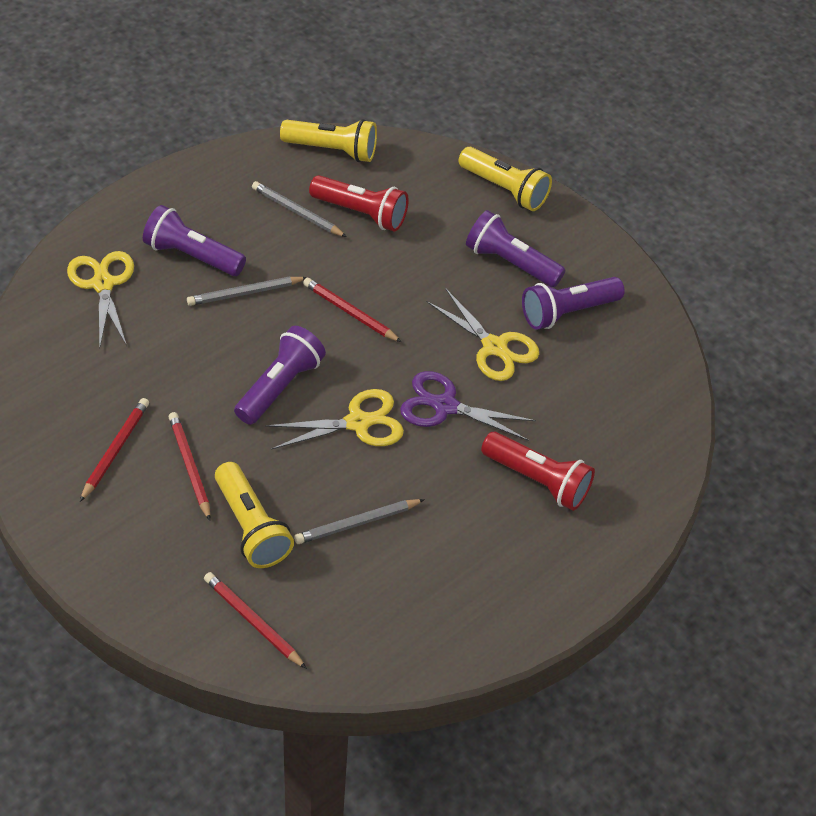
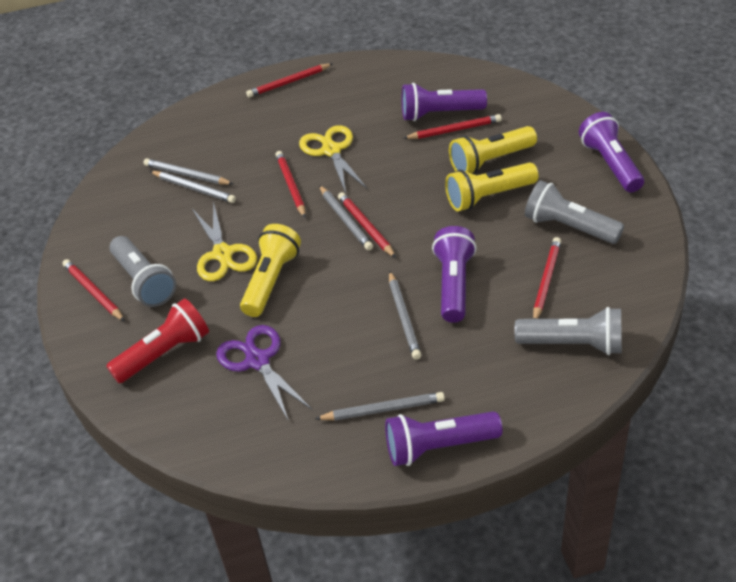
grey flashlight: 0 -> 3
grey pencil: 3 -> 5
red flashlight: 2 -> 1
red pencil: 4 -> 6
yellow scissors: 3 -> 2

